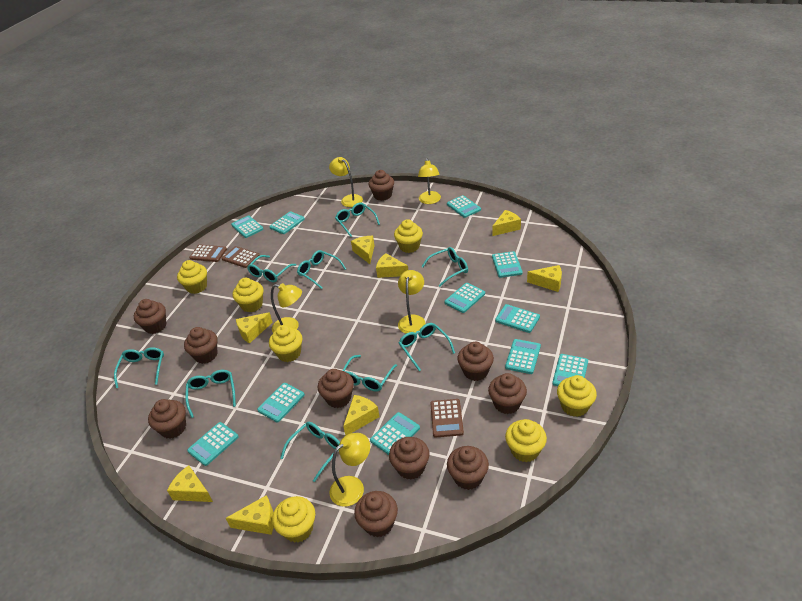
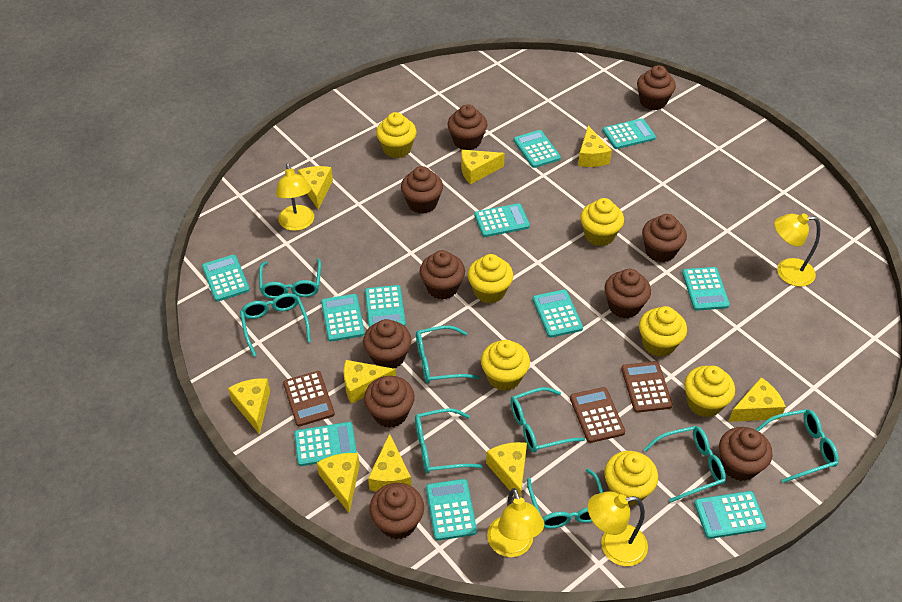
turquoise glasses: 9 -> 8
yellow cheese: 8 -> 9
yellow lamp: 5 -> 4

